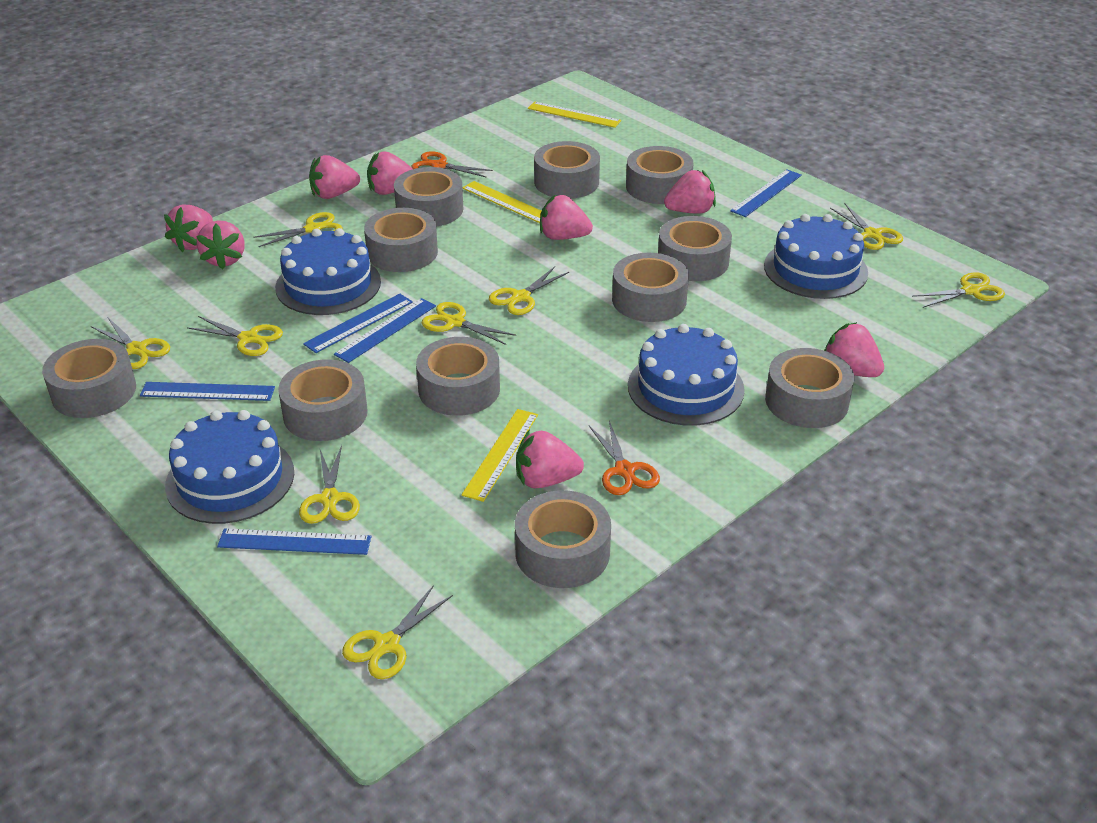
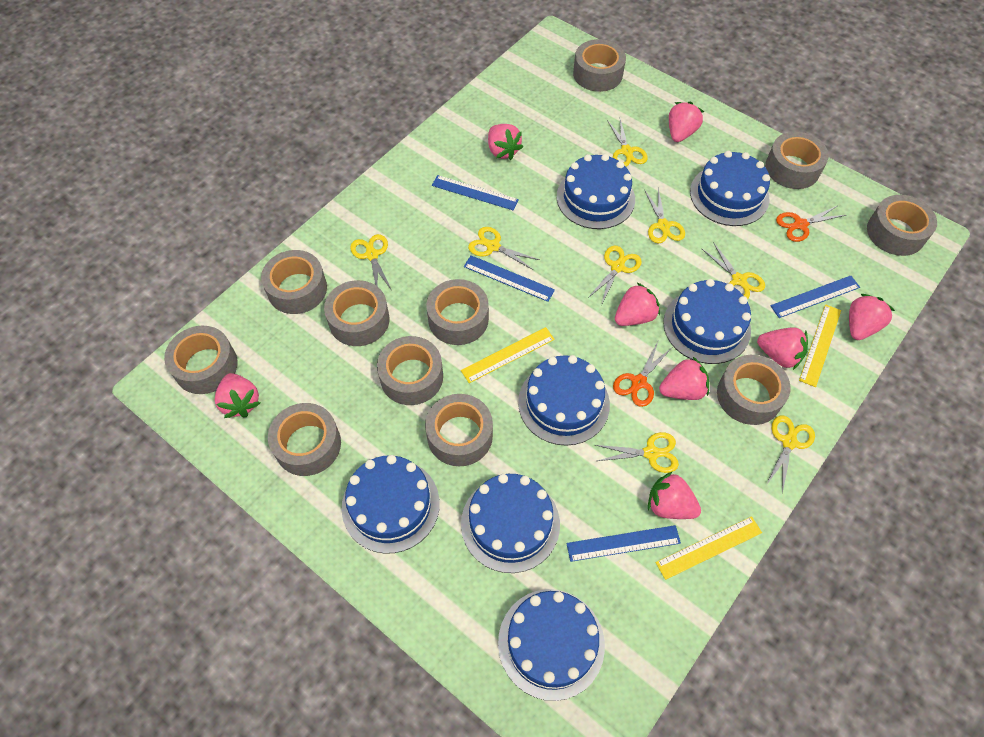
blue cake: 4 -> 7
blue ruler: 5 -> 4
yellow scissors: 9 -> 8

